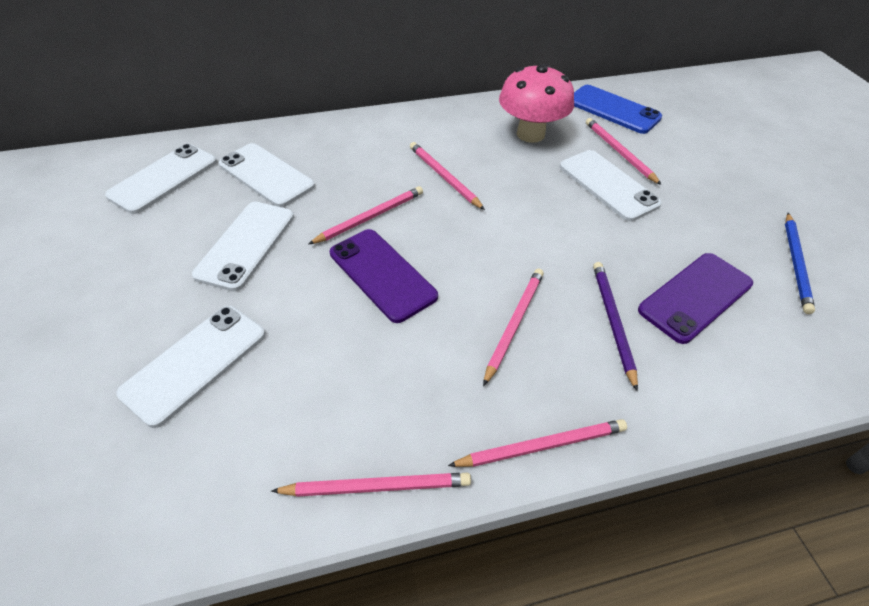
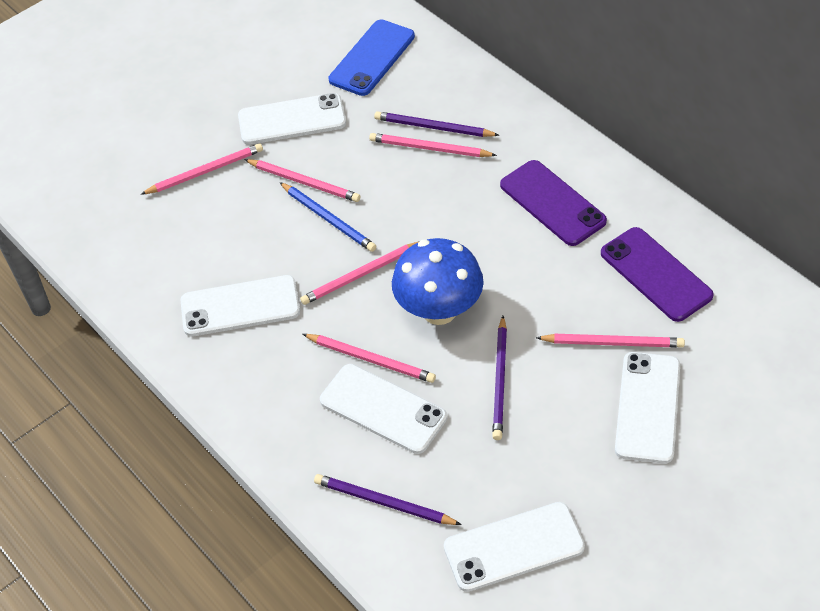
blue mushroom: 0 -> 1
pink mushroom: 1 -> 0
purple pencil: 1 -> 3

